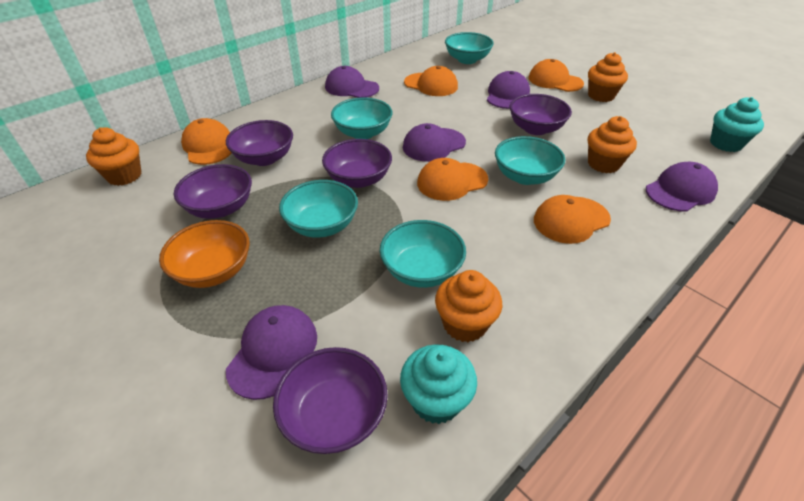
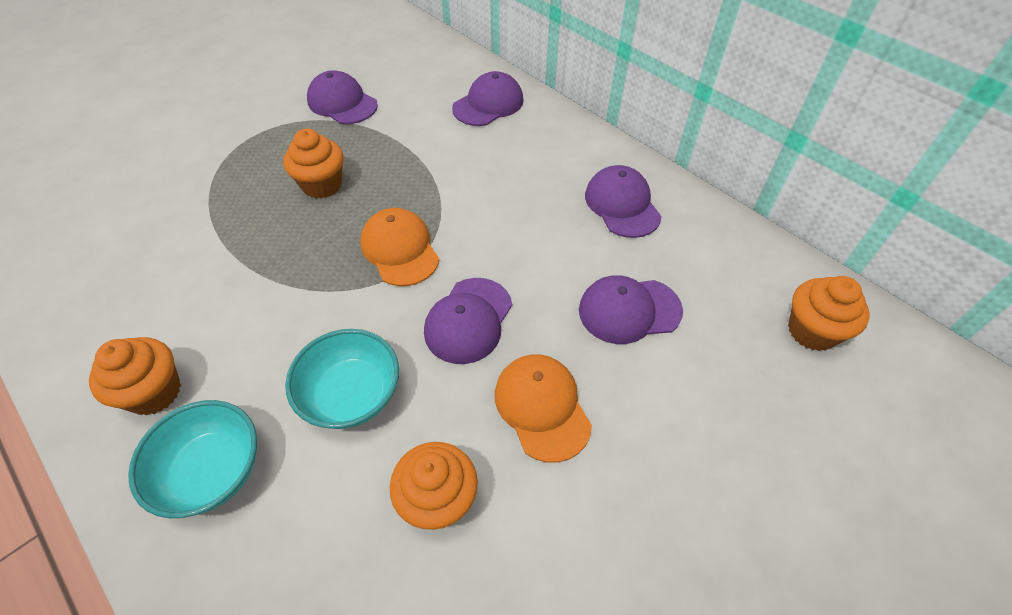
orange bowl: 1 -> 0
orange cap: 5 -> 2
purple bowl: 5 -> 0
turquoise bowl: 5 -> 2
turquoise cupcake: 2 -> 0

